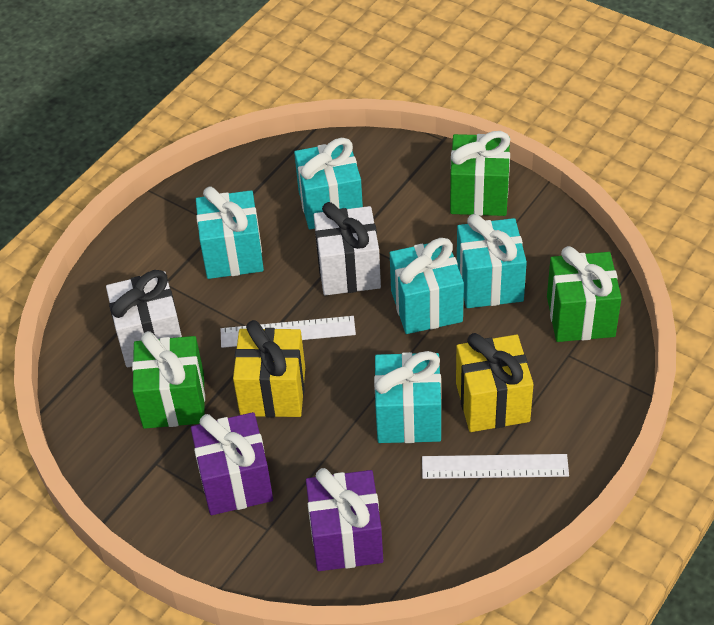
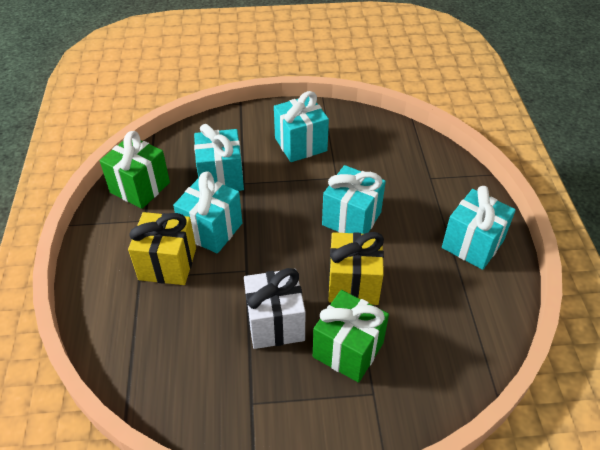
green gift: 3 -> 2
purple gift: 2 -> 0
white gift: 2 -> 1
white ruler: 2 -> 0

